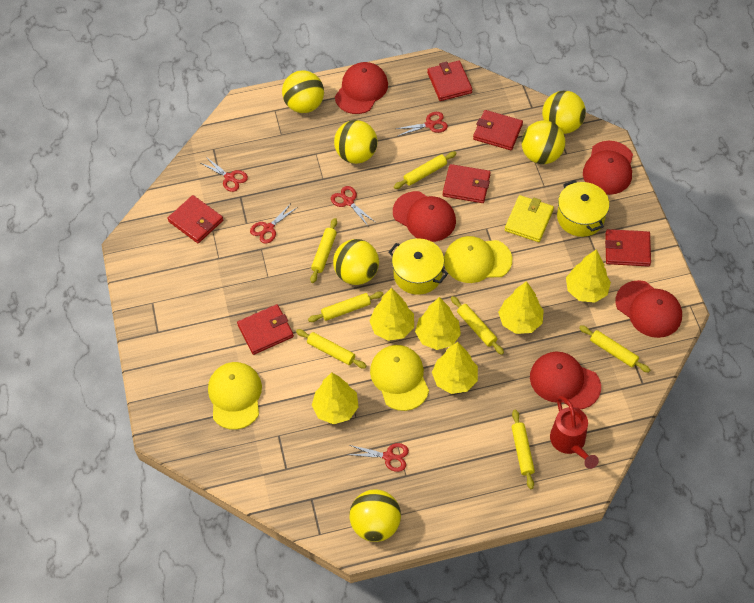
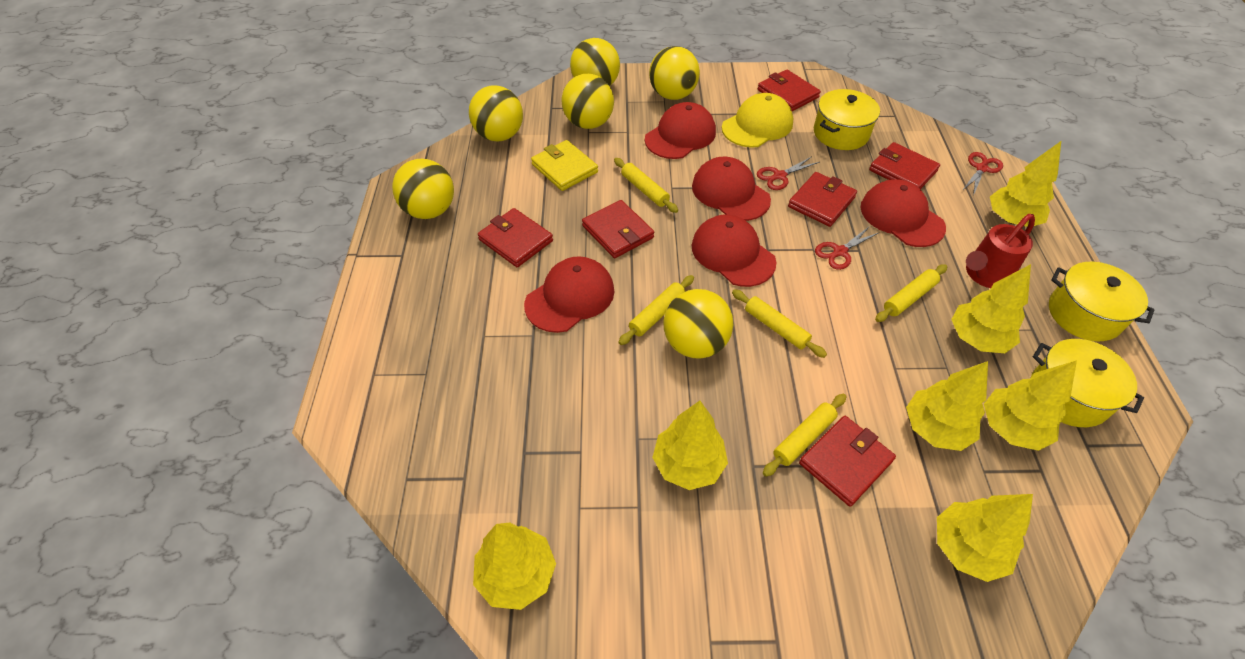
red scissors: 5 -> 3
yellow cap: 3 -> 1
yellow pot: 2 -> 3
yellow rolling pin: 7 -> 5
yellow tree: 6 -> 7

